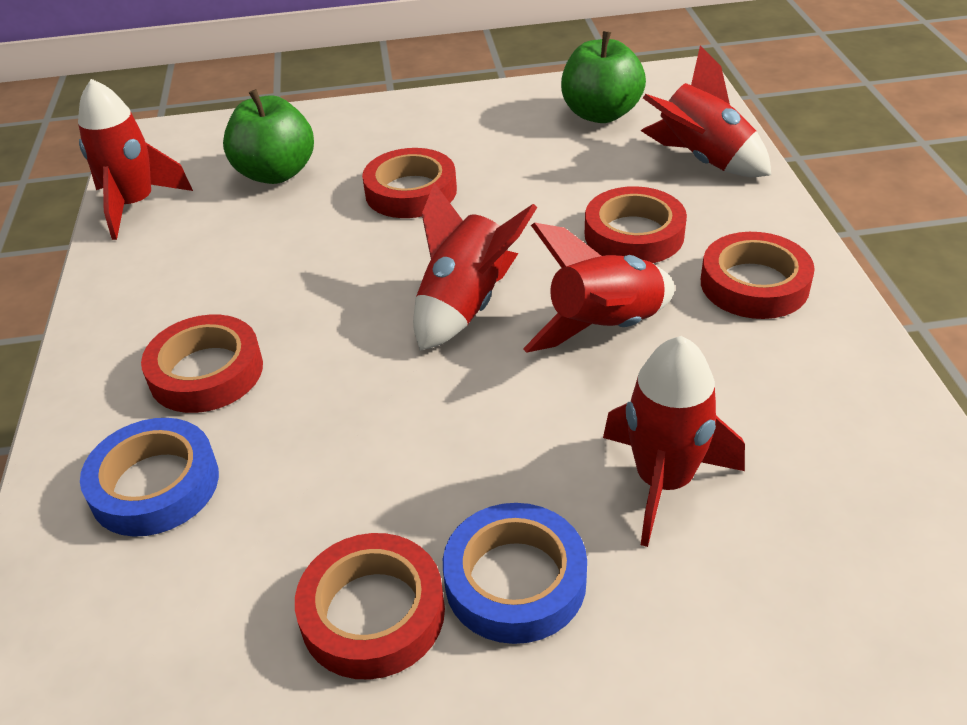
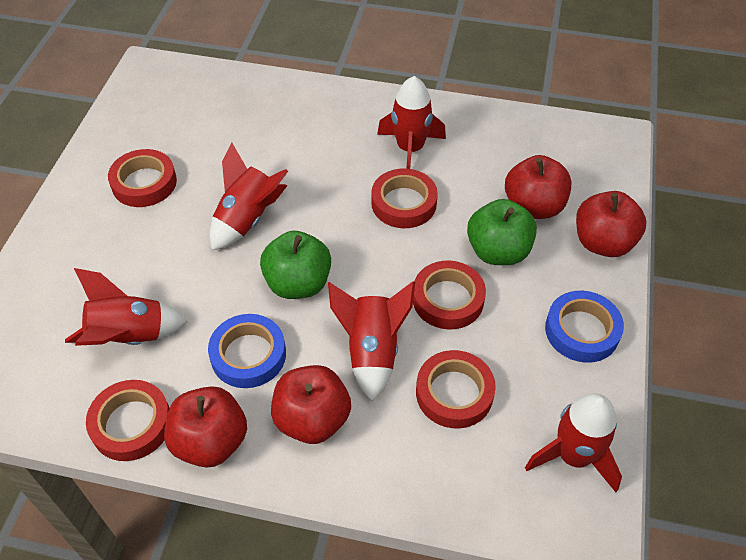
red apple: 0 -> 4

